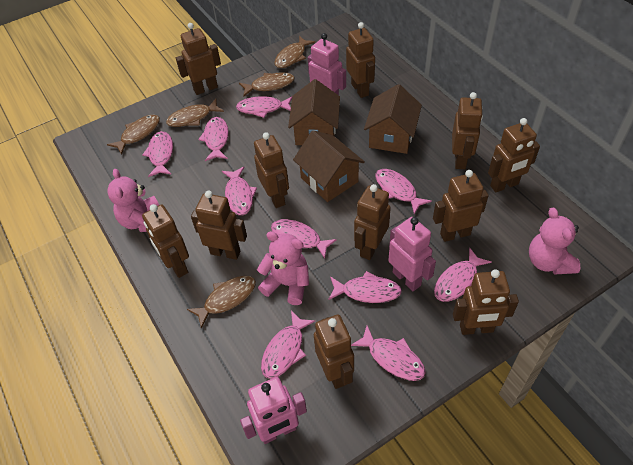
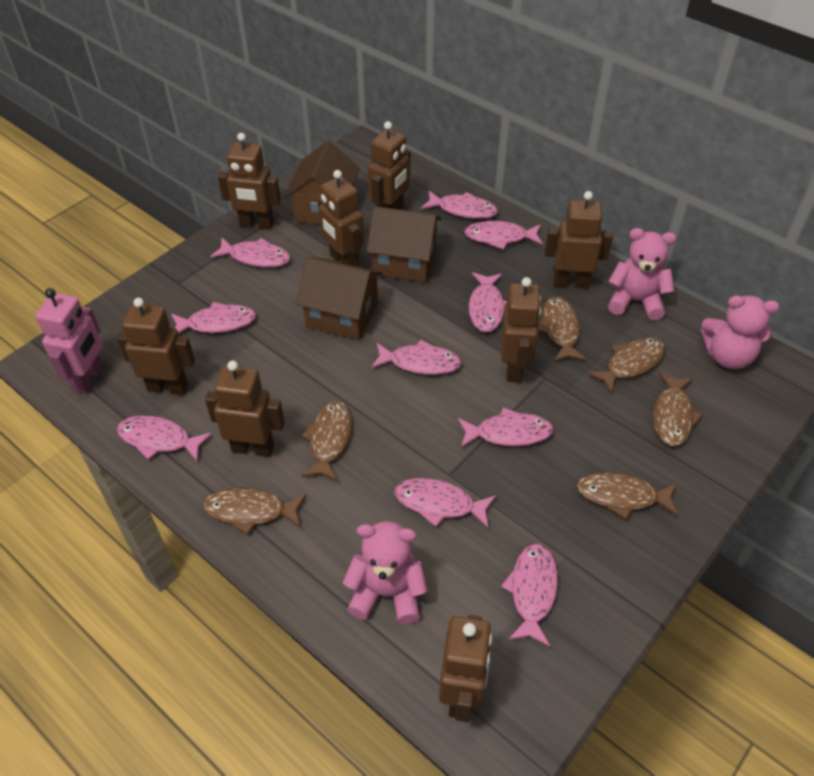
brown fish: 5 -> 6
brown robot: 11 -> 8
pink robot: 3 -> 1

